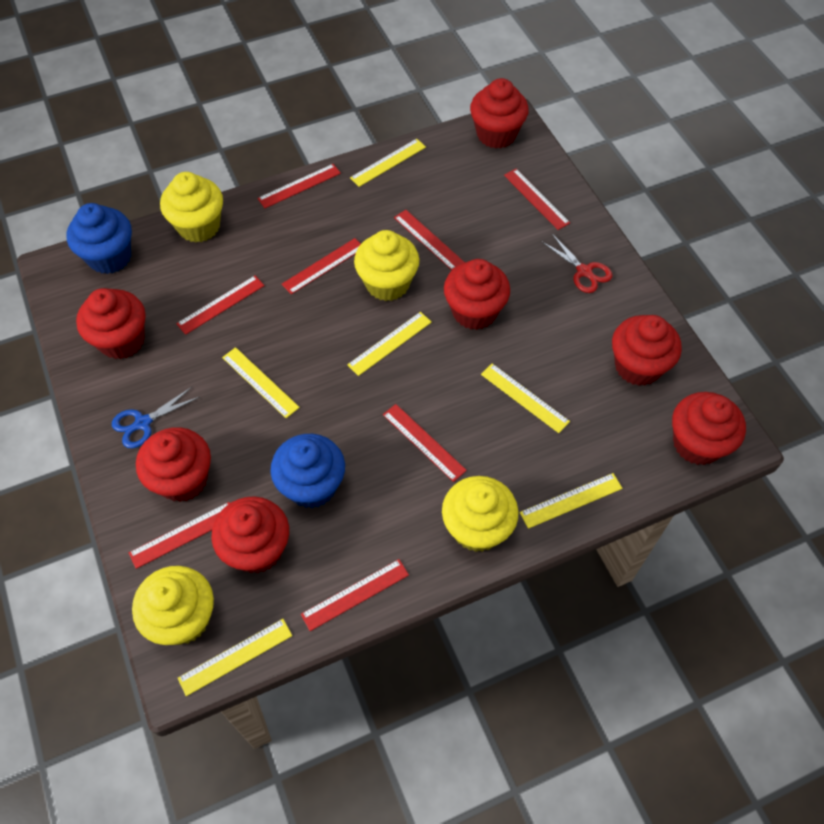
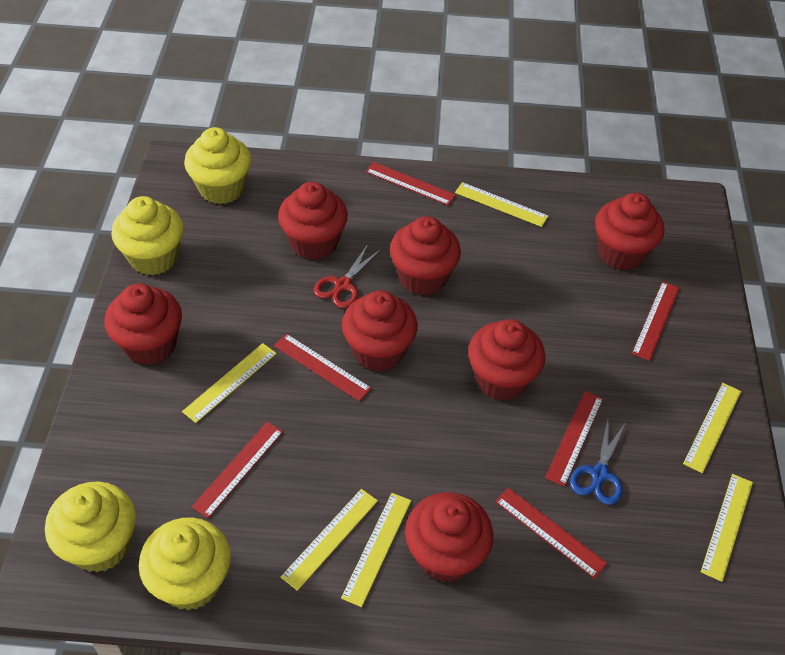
blue cupcake: 2 -> 0
red ruler: 8 -> 6

